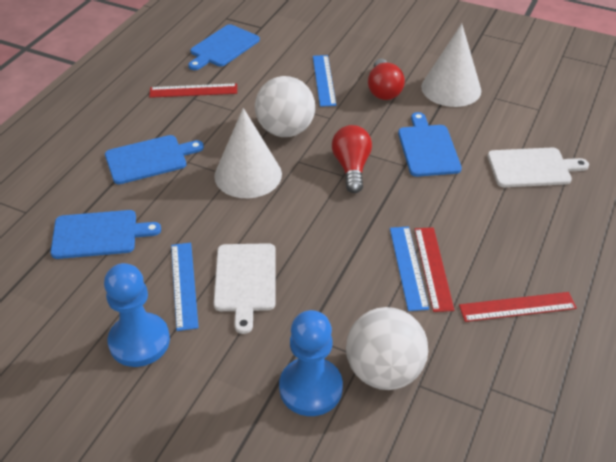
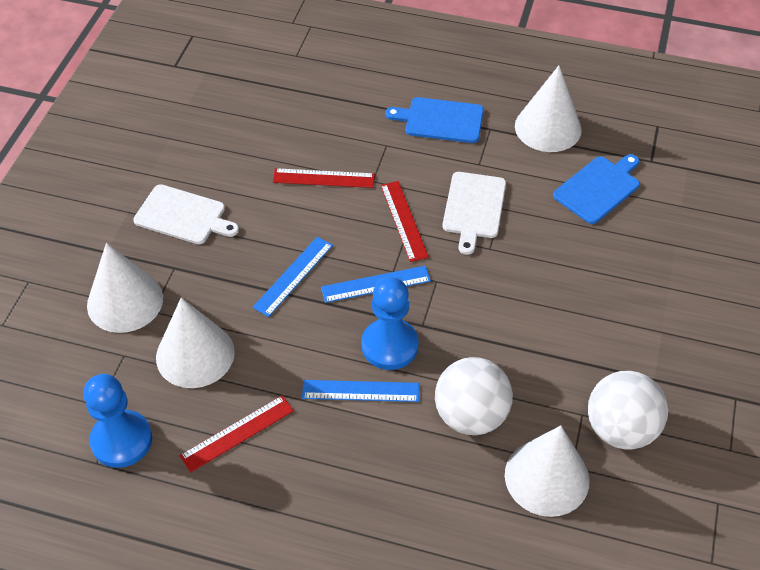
blue cutting board: 4 -> 2
red light bulb: 2 -> 0
white cone: 2 -> 4

